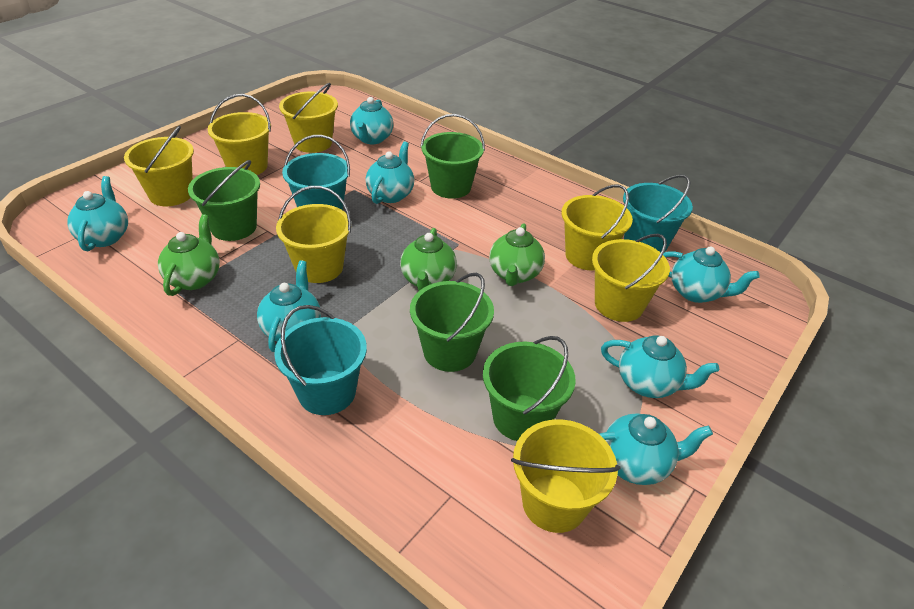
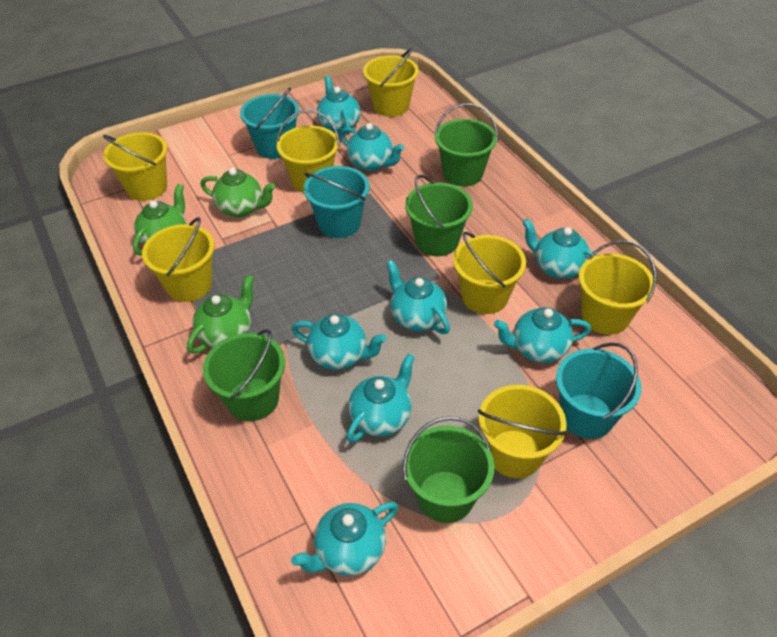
turquoise teapot: 7 -> 8

